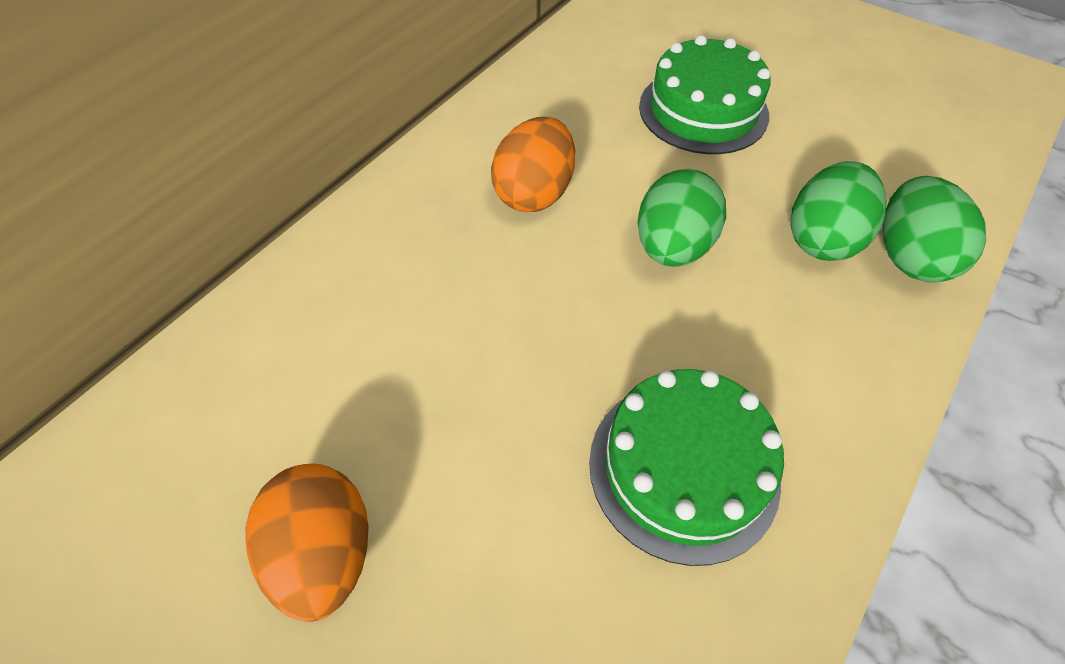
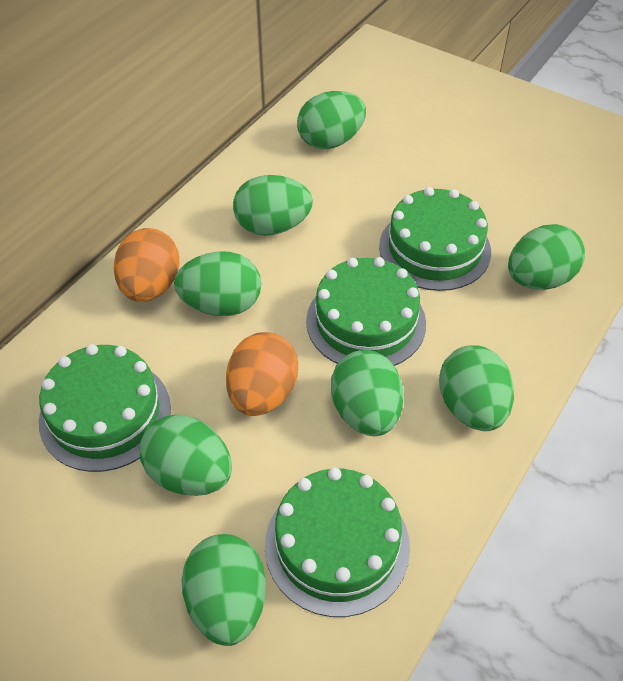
green cake: 2 -> 4
green egg: 3 -> 8

